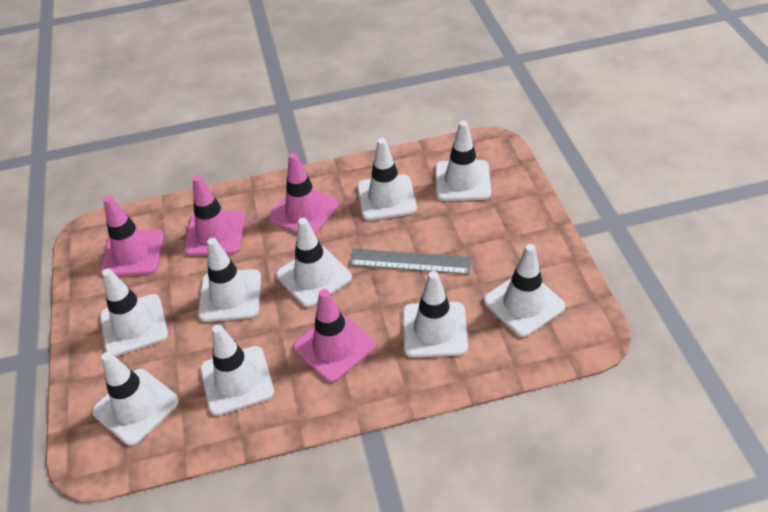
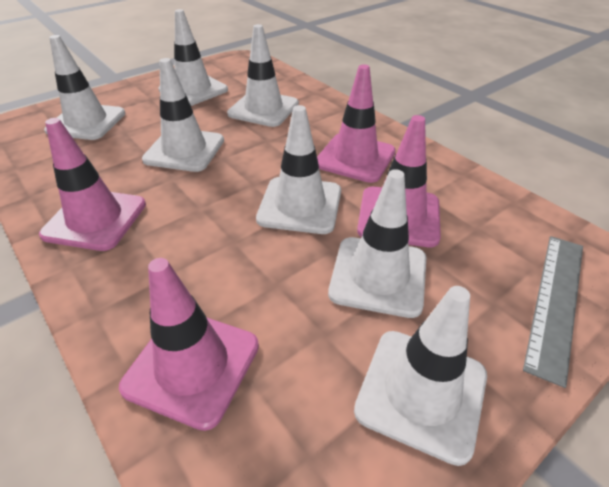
white traffic cone: 9 -> 7

